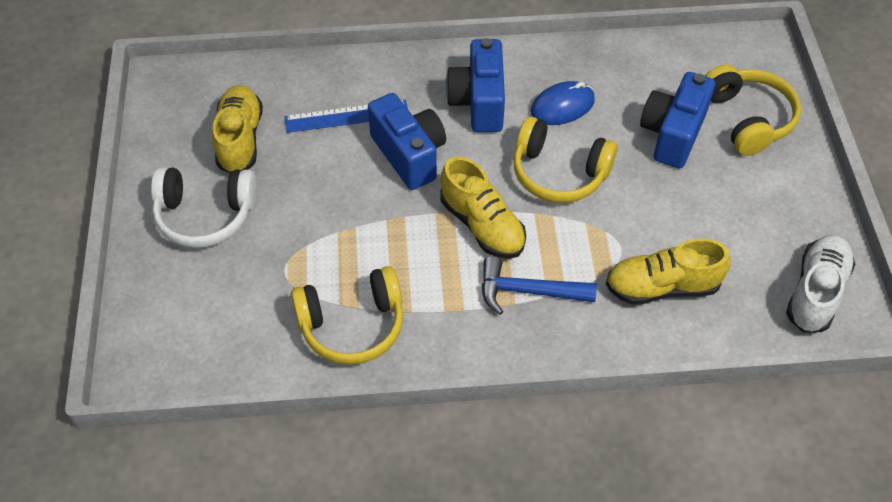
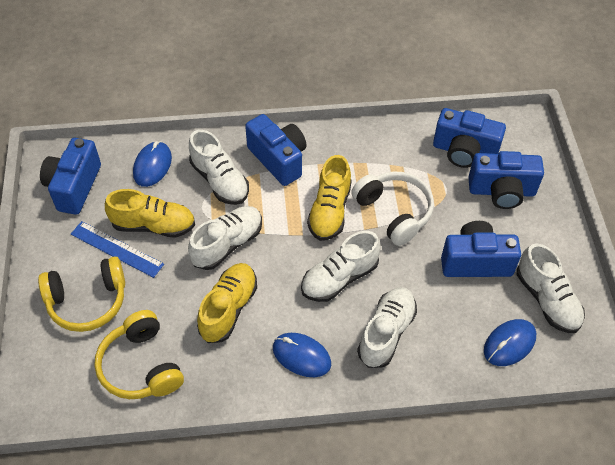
blue camera: 3 -> 5
blue hammer: 1 -> 0
blue mouse: 1 -> 3
white shoe: 1 -> 5
yellow headphones: 3 -> 2

